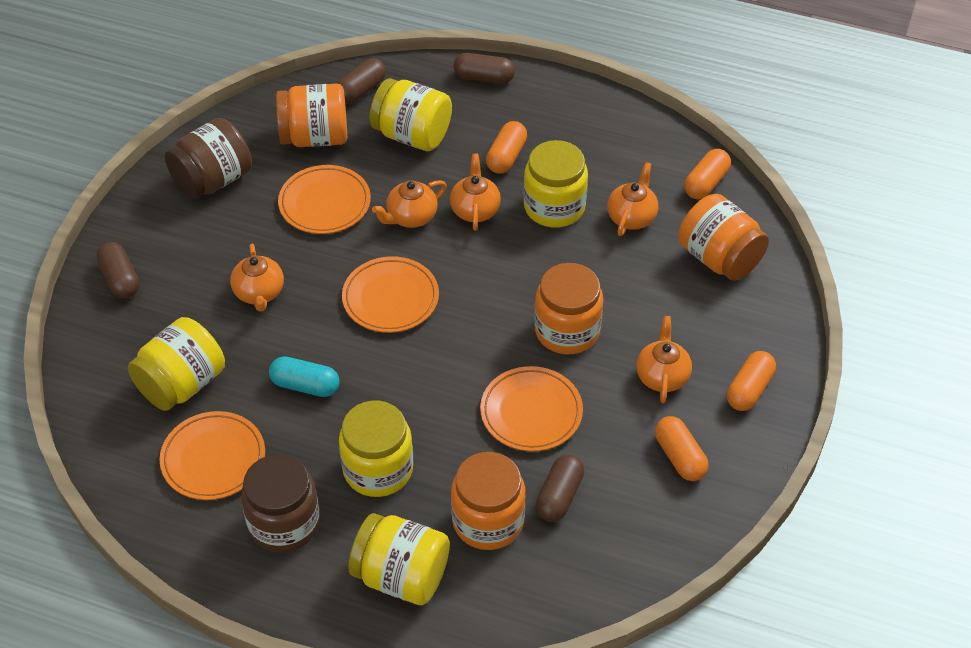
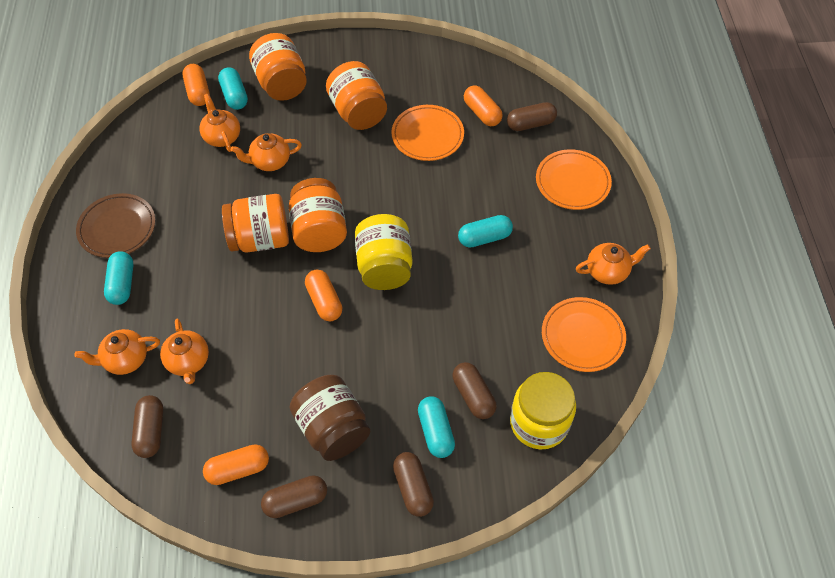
brown capsule: 4 -> 5
brown jar: 2 -> 1
brown plate: 0 -> 1
orange plate: 4 -> 3
turquoise capsule: 1 -> 4
yellow jar: 5 -> 2

